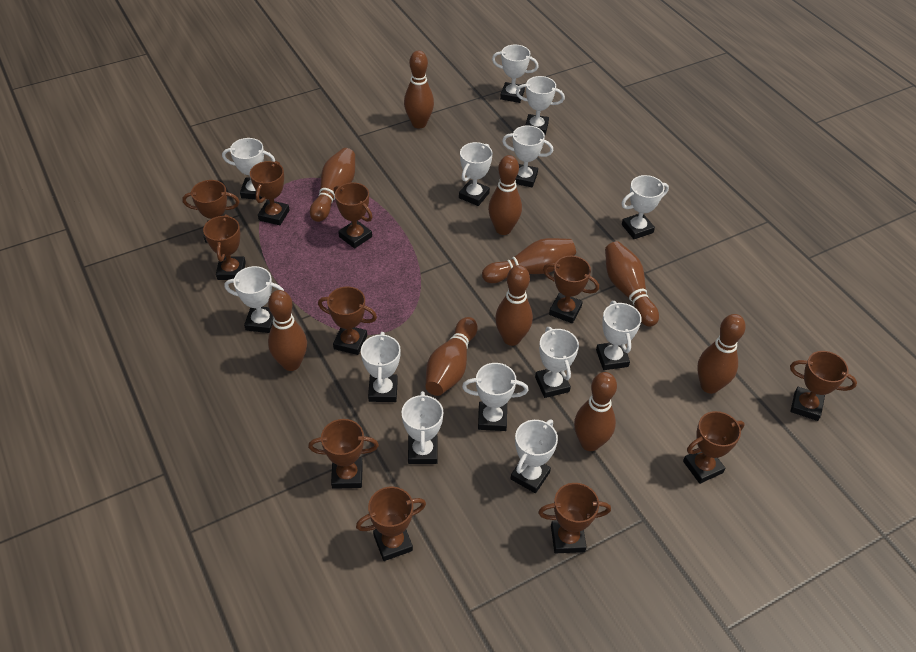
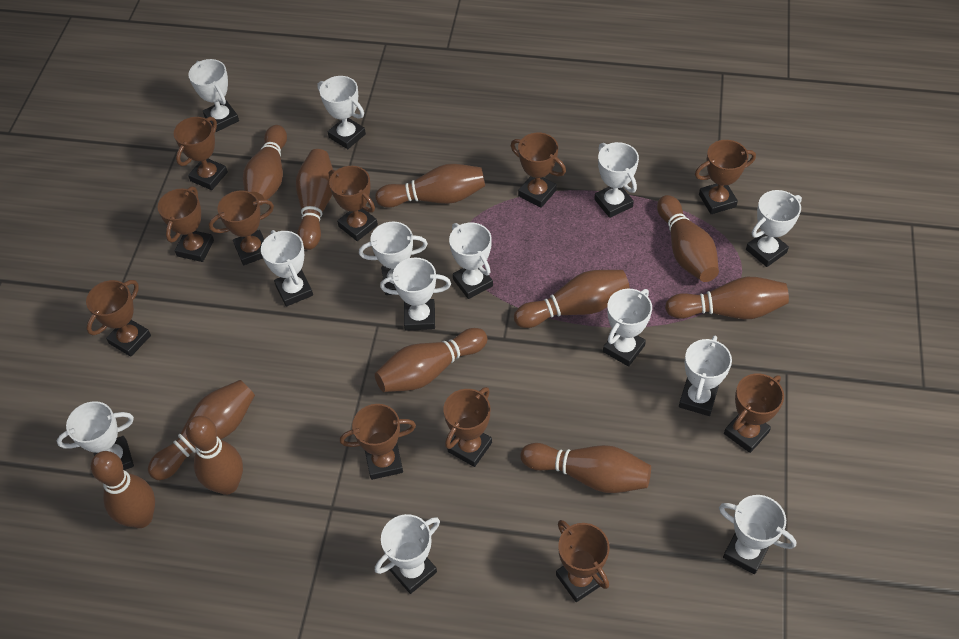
brown bowling pin: 10 -> 11

